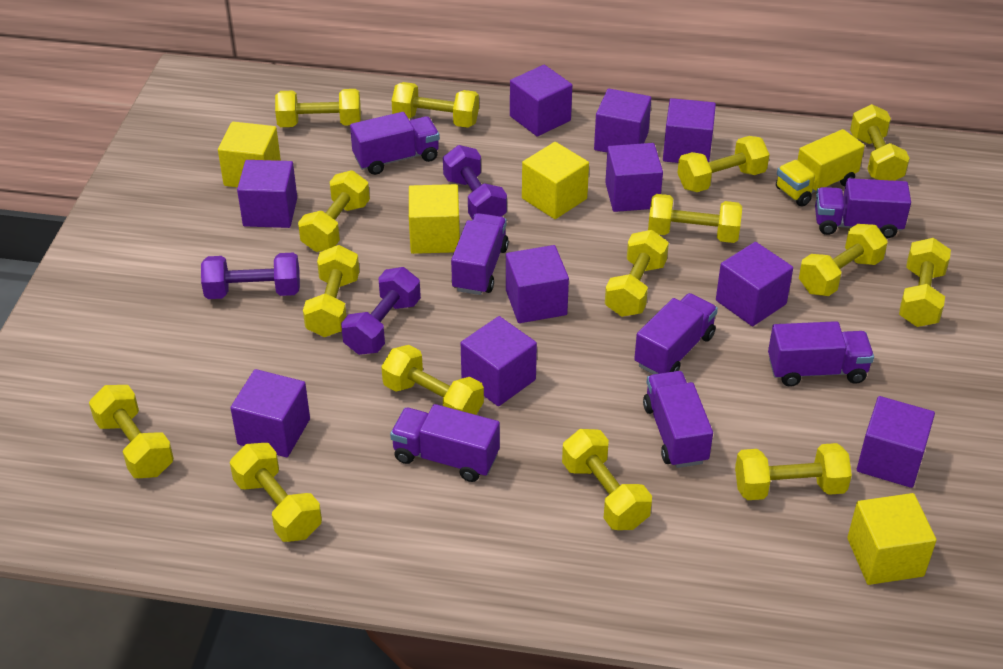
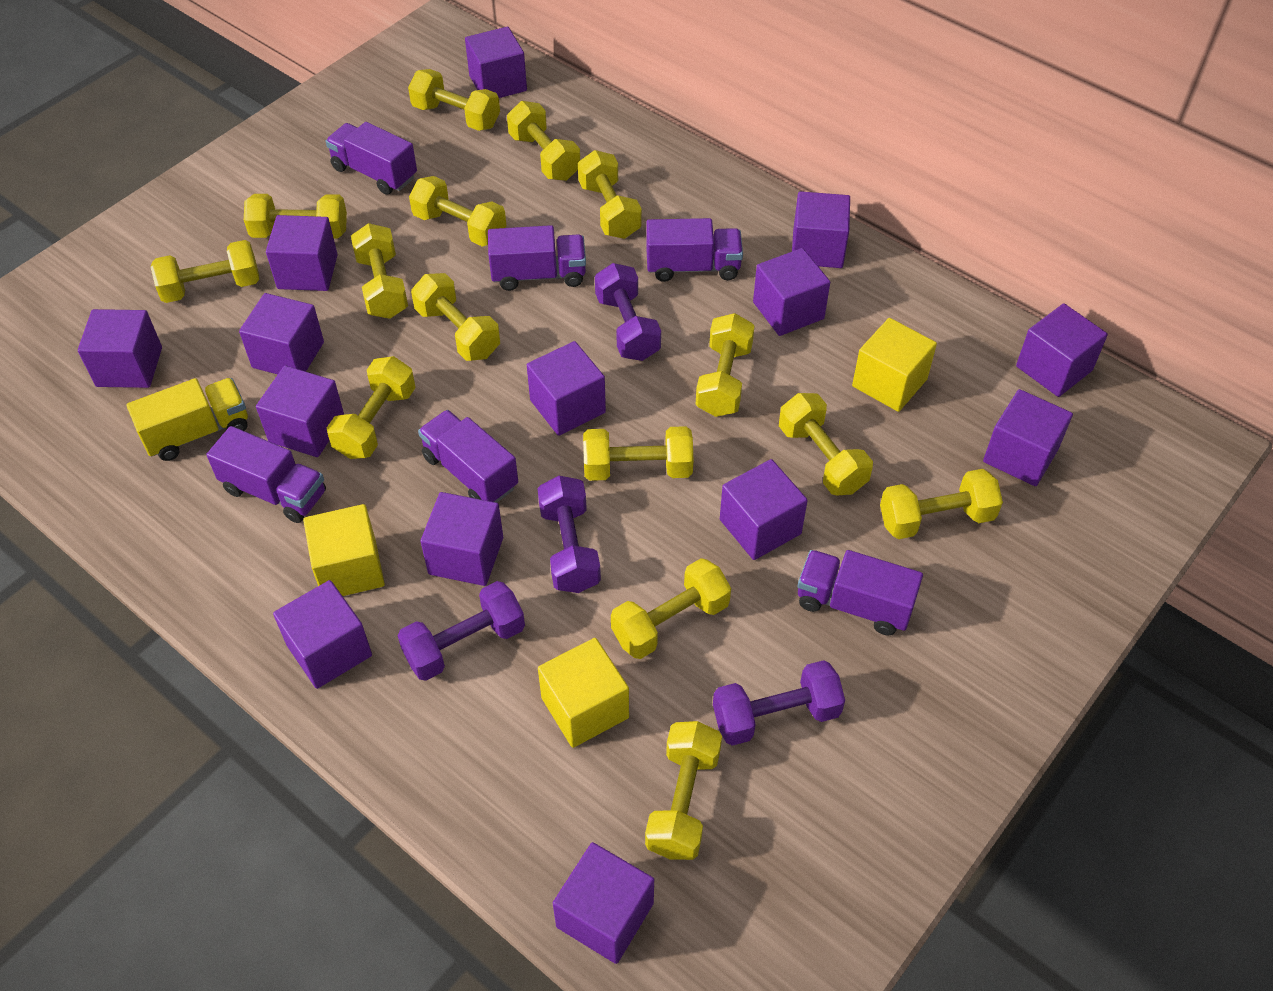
purple cube: 10 -> 14
purple dumbbell: 3 -> 4
purple truck: 7 -> 6
yellow cube: 4 -> 3

